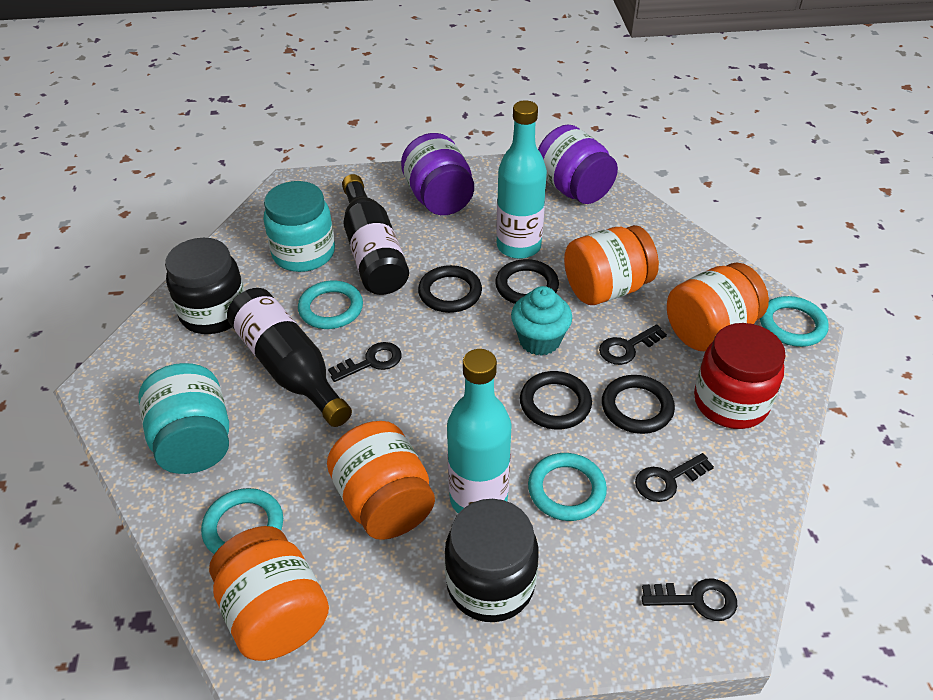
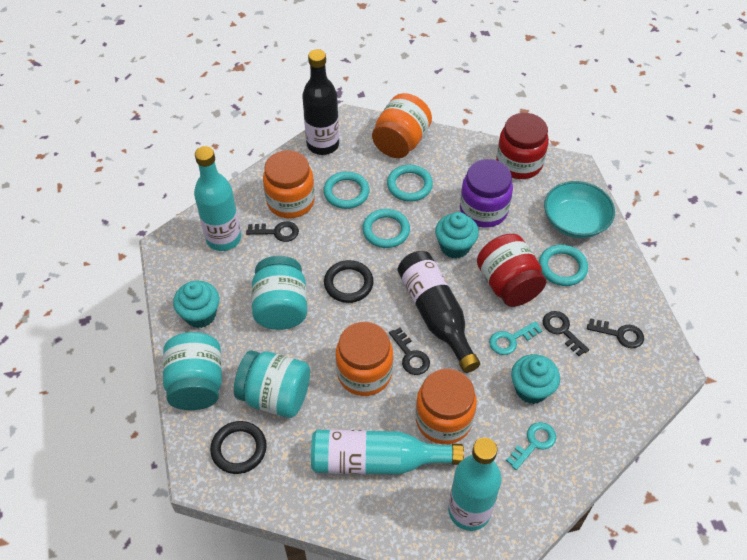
black jar: 2 -> 0
black ring: 4 -> 2
purple jar: 2 -> 1
red jar: 1 -> 2
turquoise bottle: 2 -> 3
turquoise bowl: 0 -> 1
turquoise cupcake: 1 -> 3
turquoise jar: 2 -> 3
turquoise key: 0 -> 2

